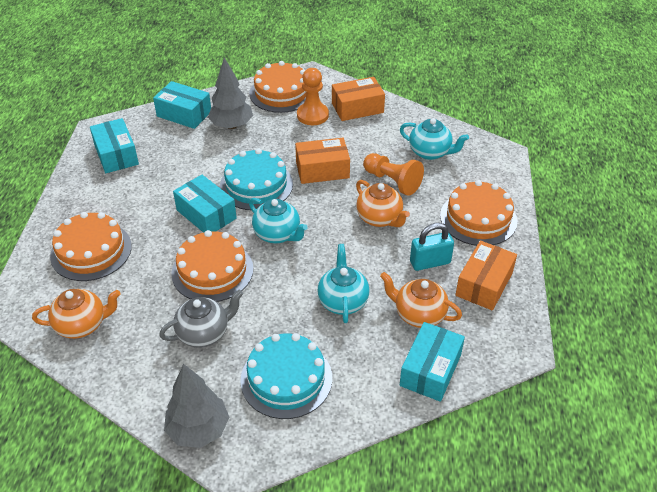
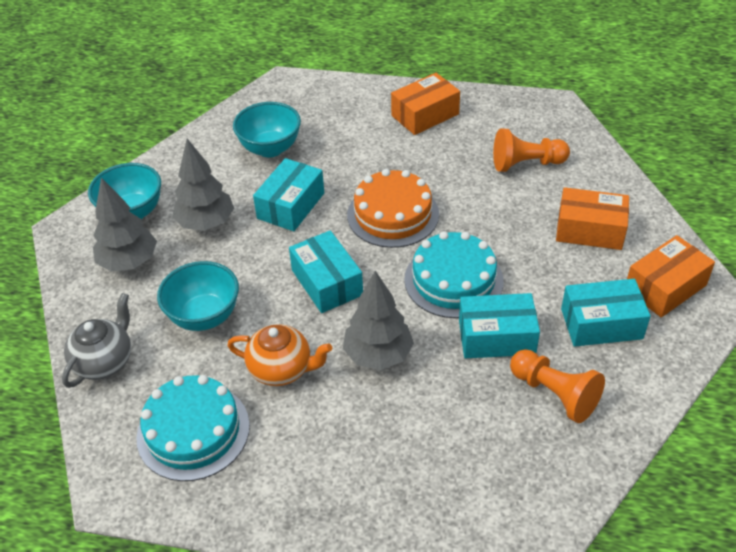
grey tree: 2 -> 3
orange cake: 4 -> 1
orange teapot: 3 -> 1
turquoise bowl: 0 -> 3
turquoise padlock: 1 -> 0
turquoise teapot: 3 -> 0

